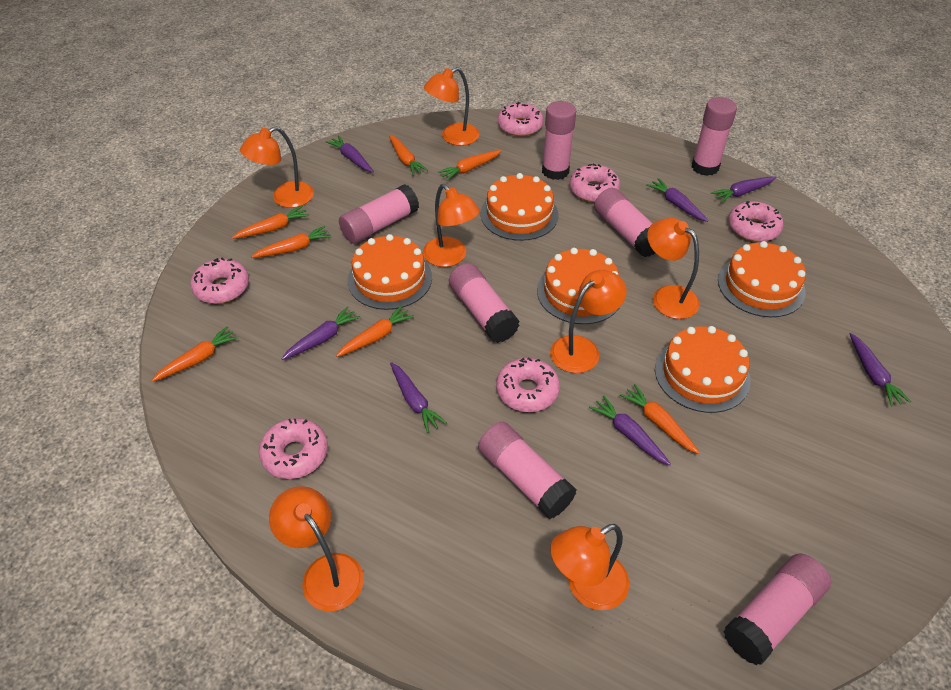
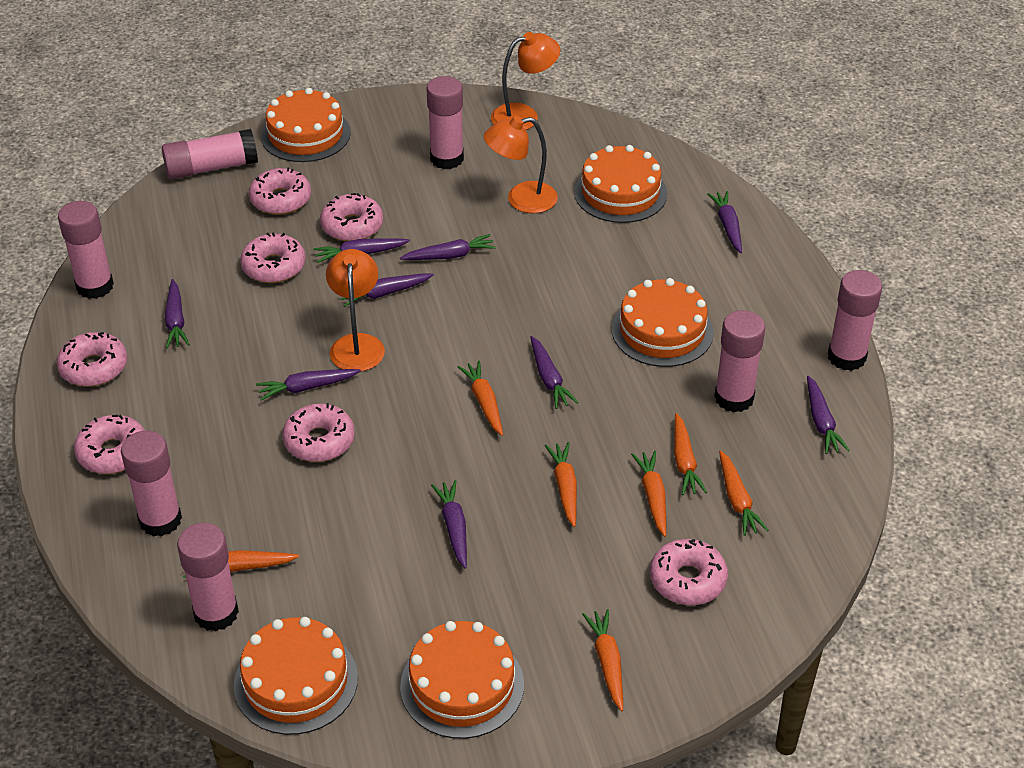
orange lamp: 7 -> 3
pink donut: 6 -> 7
purple carrot: 7 -> 9

